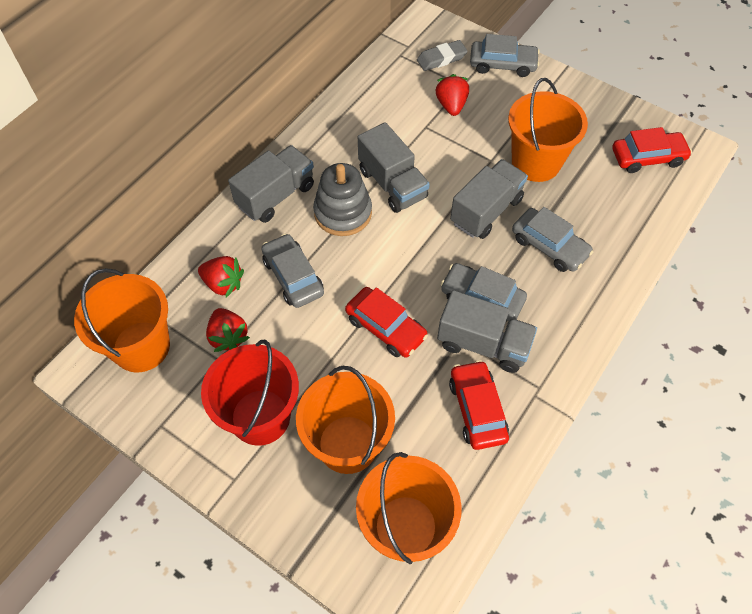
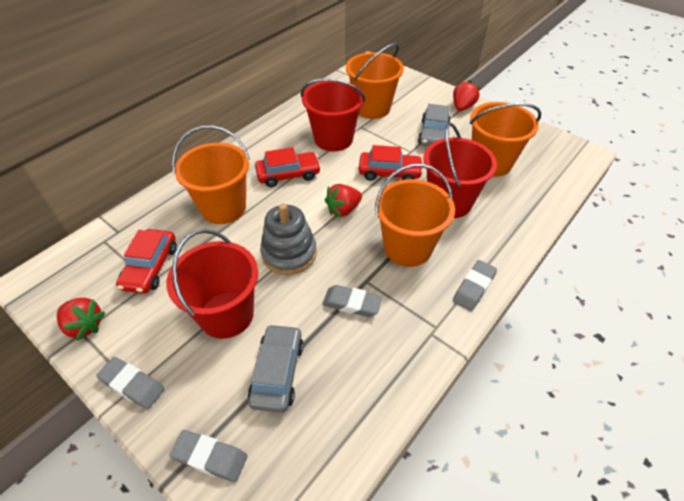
grey car: 4 -> 2
grey eraser: 1 -> 4
grey truck: 4 -> 0
red bucket: 1 -> 3

